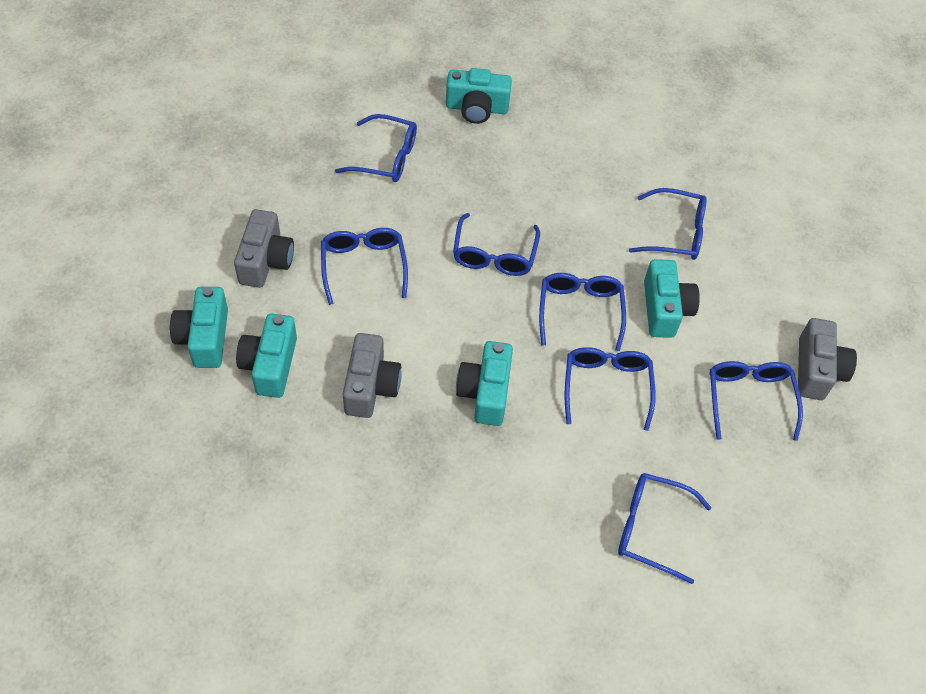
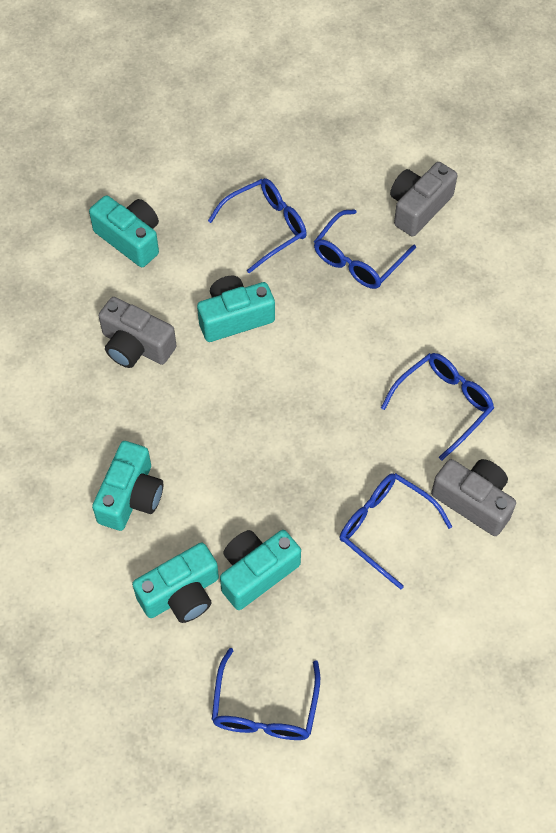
blue glasses: 8 -> 5

